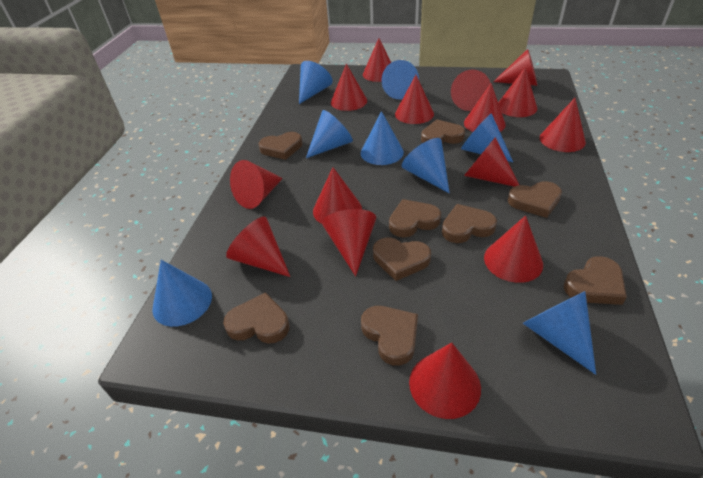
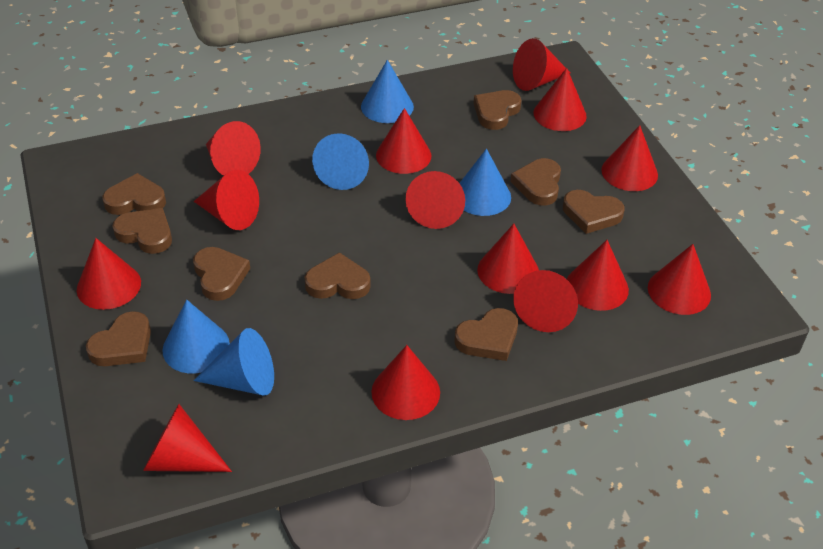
blue cone: 8 -> 5
red cone: 15 -> 14

